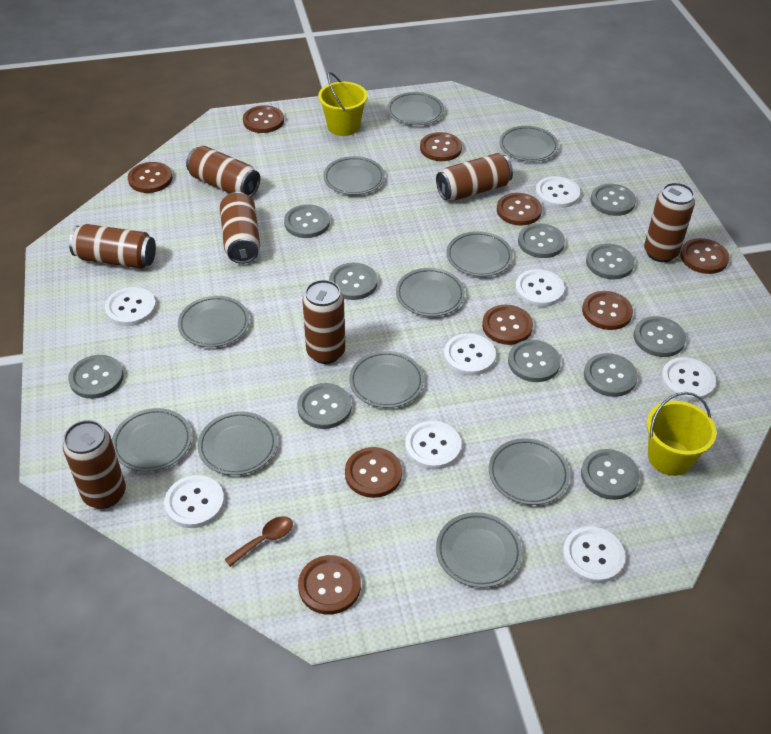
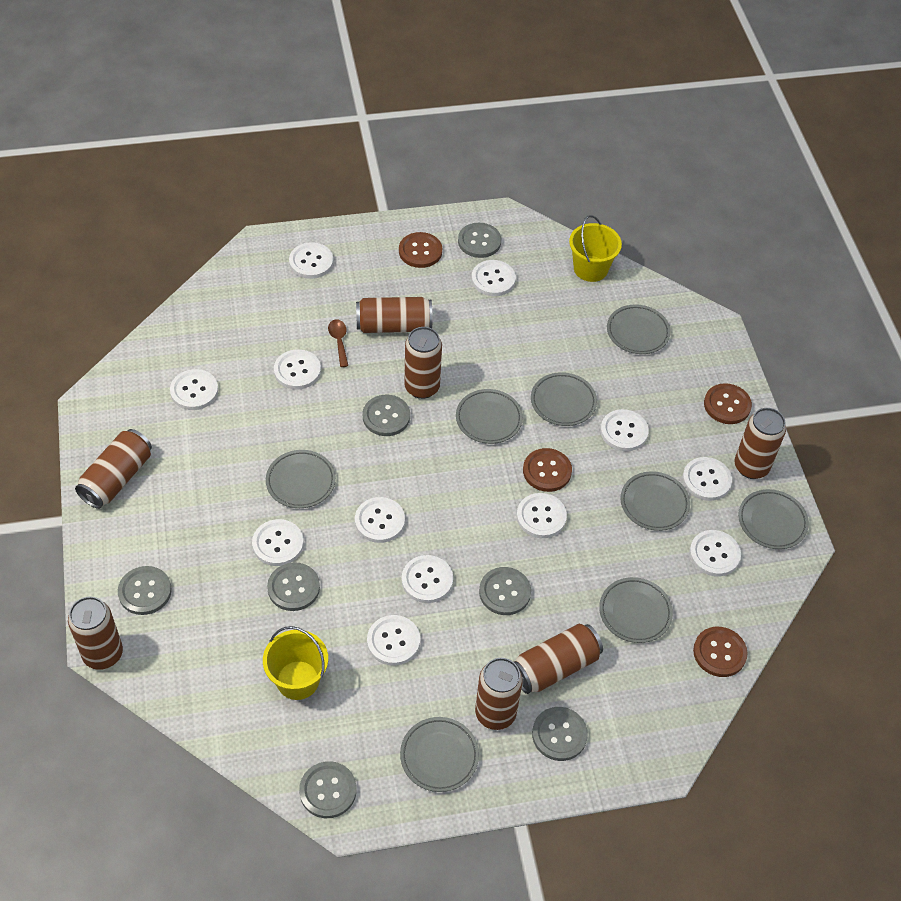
brown button: 9 -> 4
grey button: 11 -> 7
grey plate: 11 -> 8
white button: 8 -> 12

